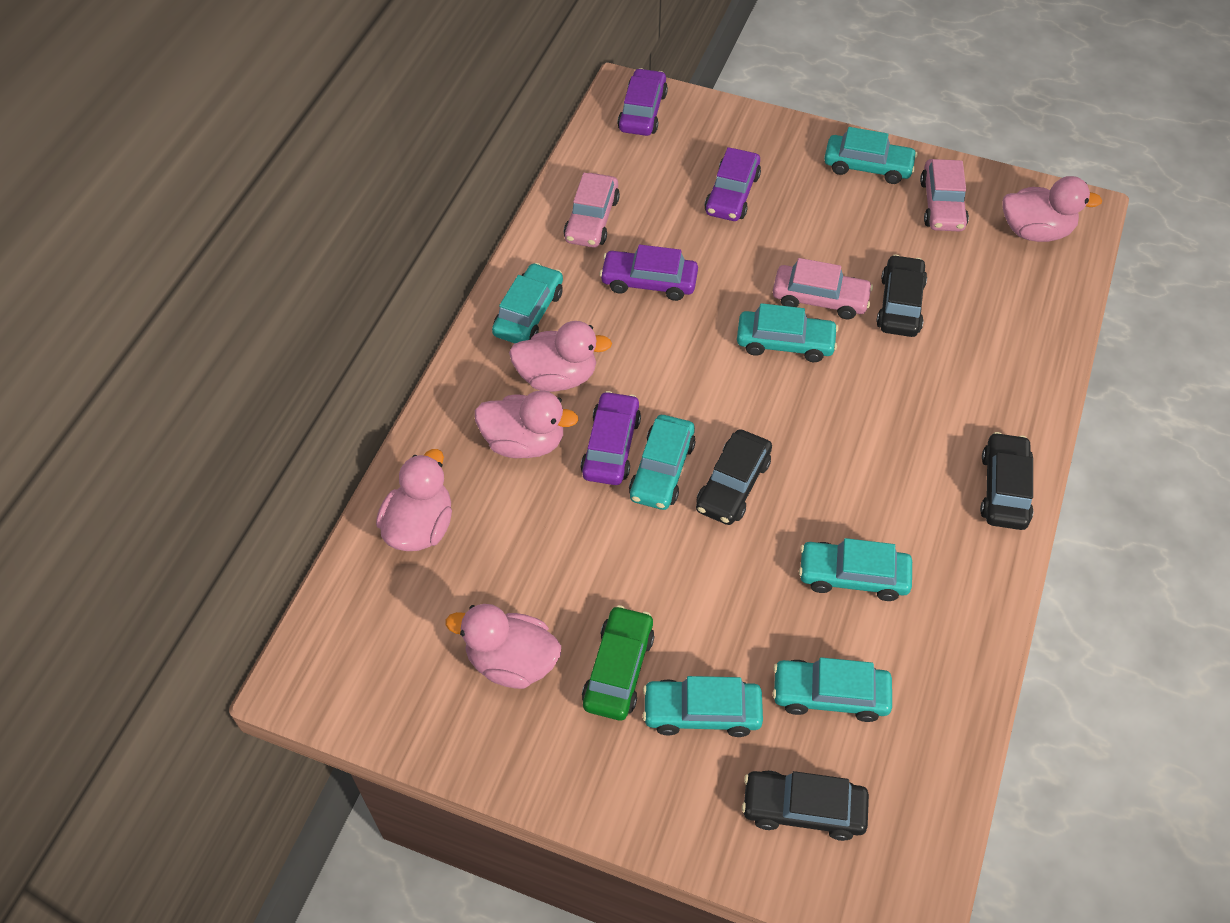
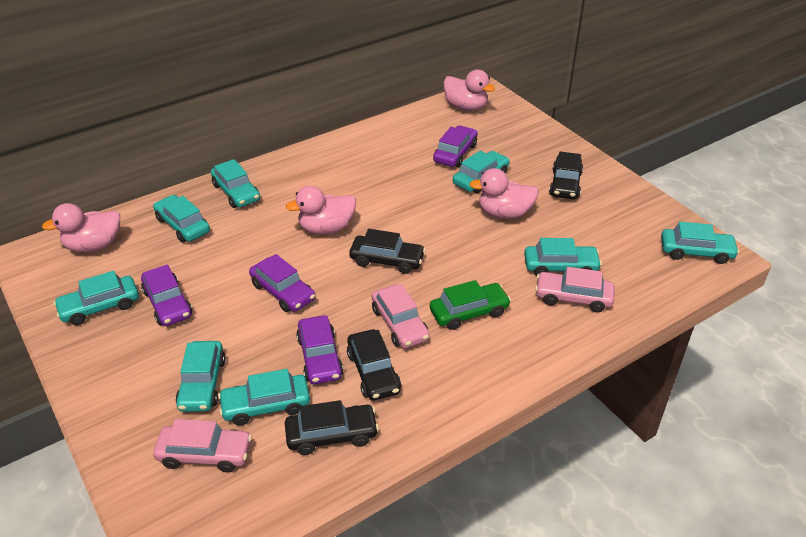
pink duck: 5 -> 4
turquoise car: 7 -> 8

